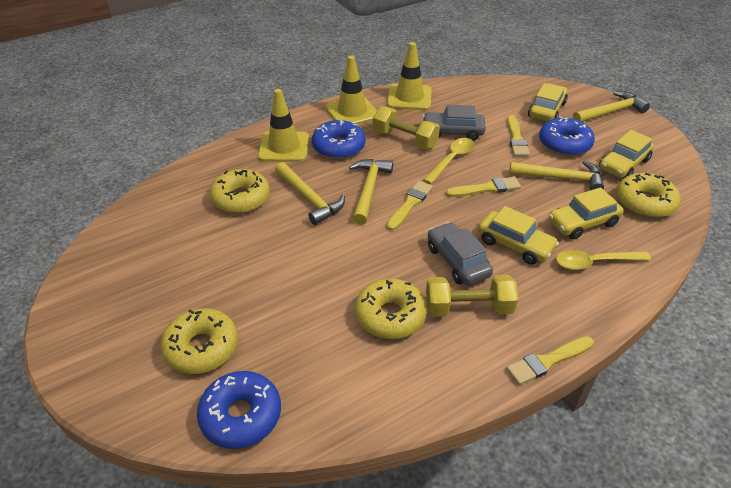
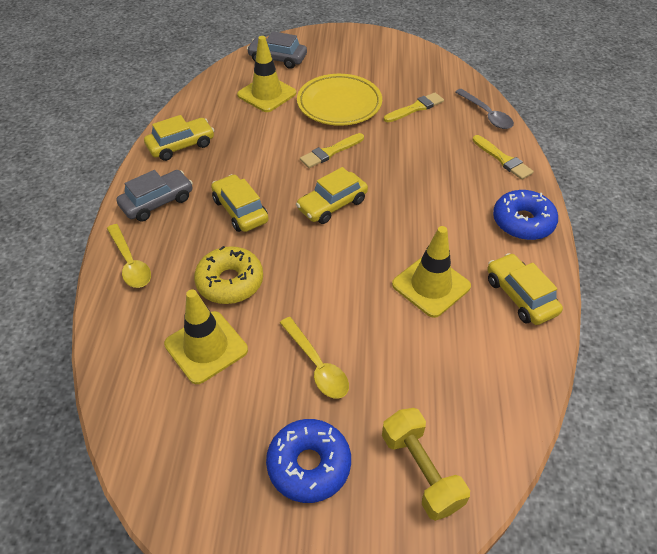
blue donut: 3 -> 2
grey spoon: 0 -> 1
yellow brush: 4 -> 3
yellow donut: 4 -> 1
yellow dumbbell: 2 -> 1
yellow hammer: 4 -> 0
yellow plate: 0 -> 1

